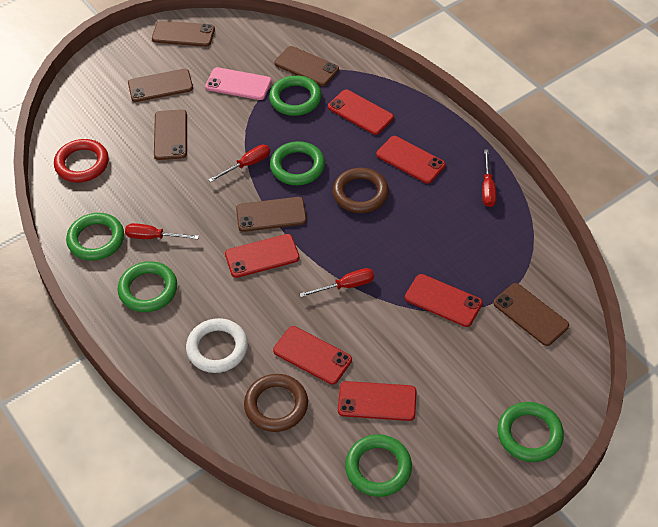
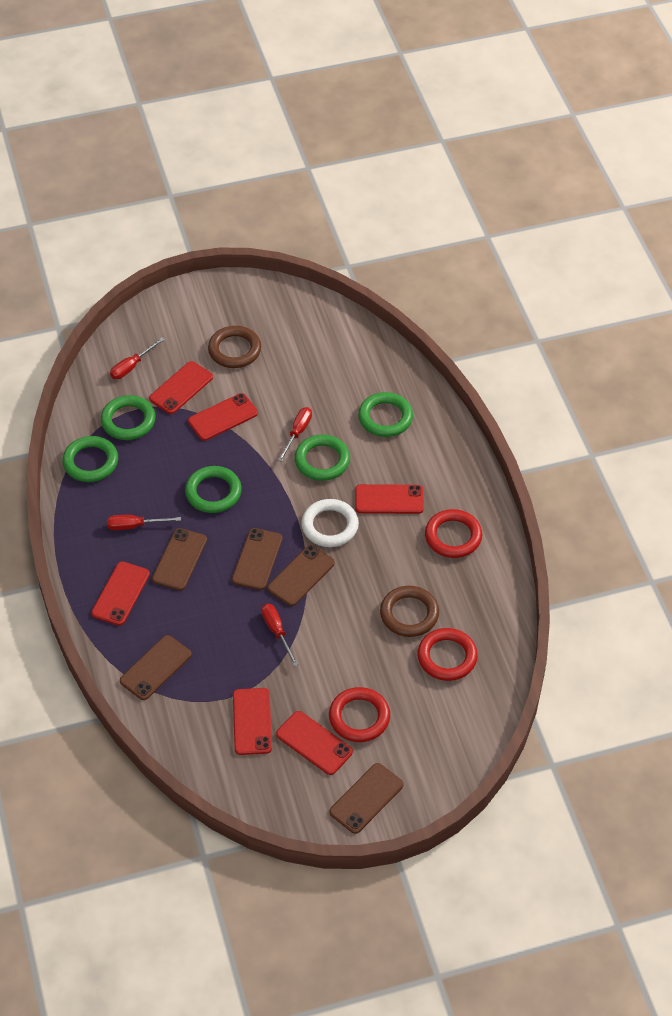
brown phone: 6 -> 5
green ring: 6 -> 5
pink phone: 1 -> 0
red ring: 1 -> 3

